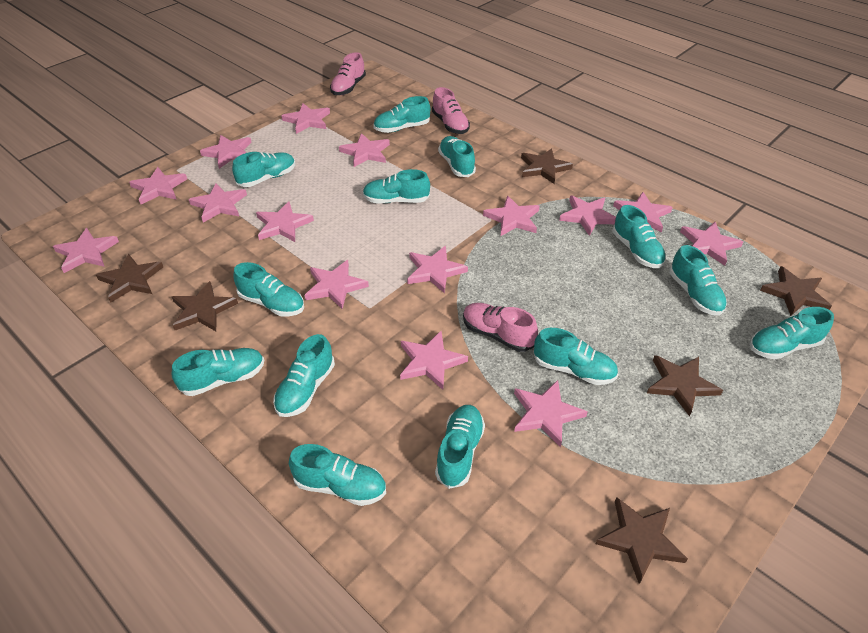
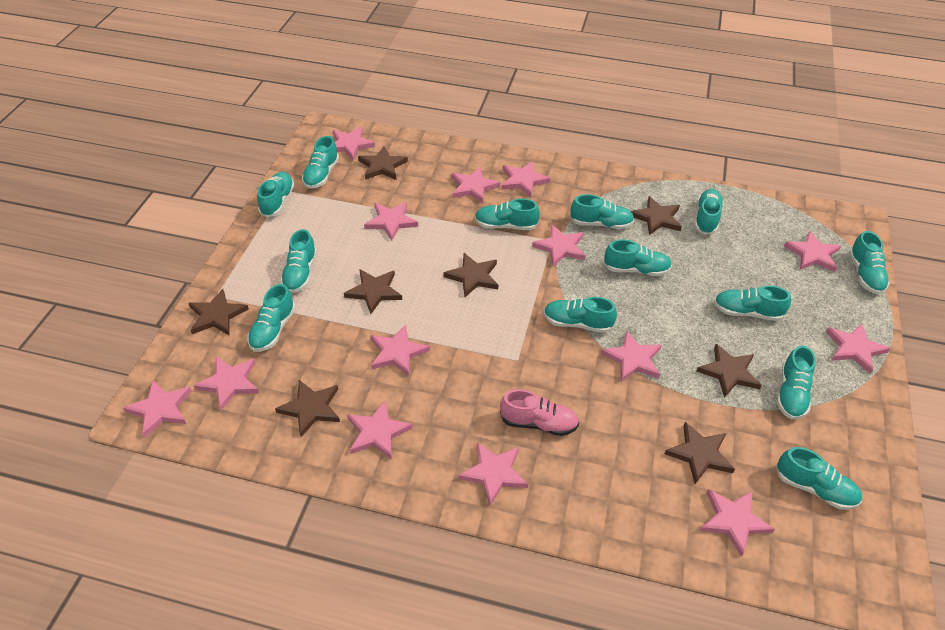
brown star: 6 -> 8
pink shoe: 3 -> 1
pink star: 15 -> 14

